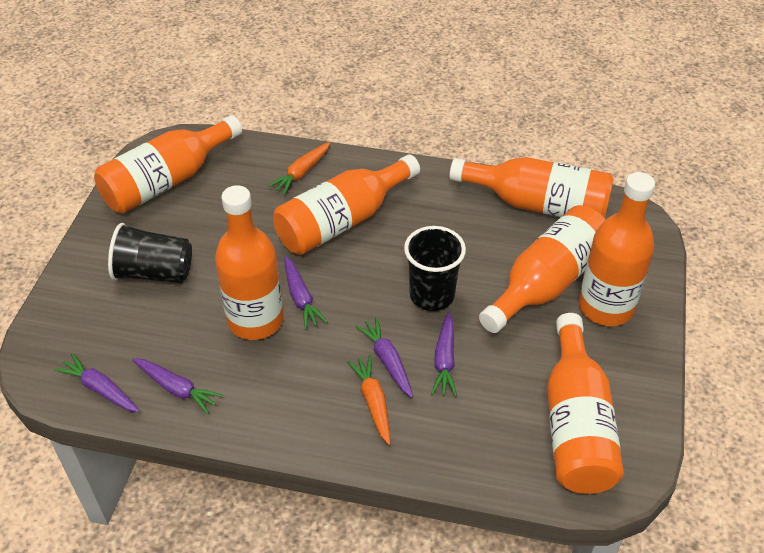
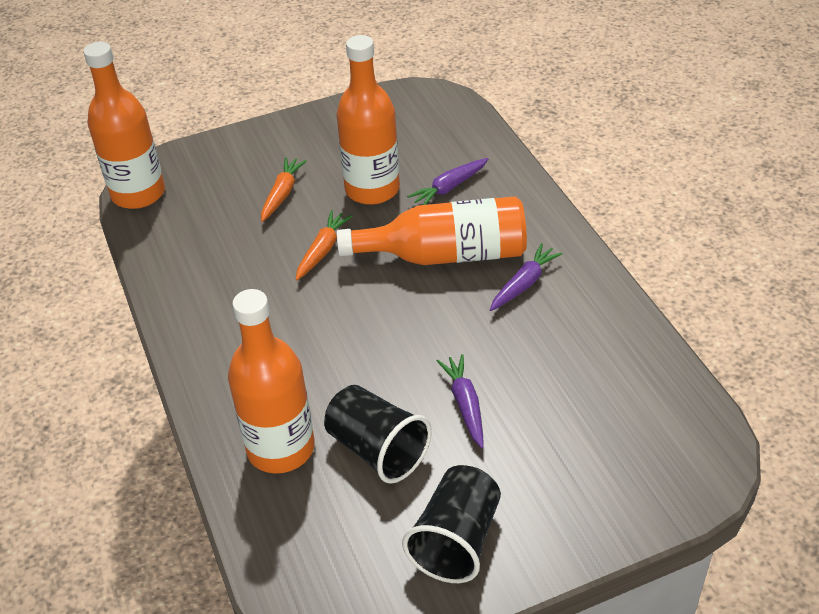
orange bottle: 7 -> 4
purple carrot: 5 -> 3

